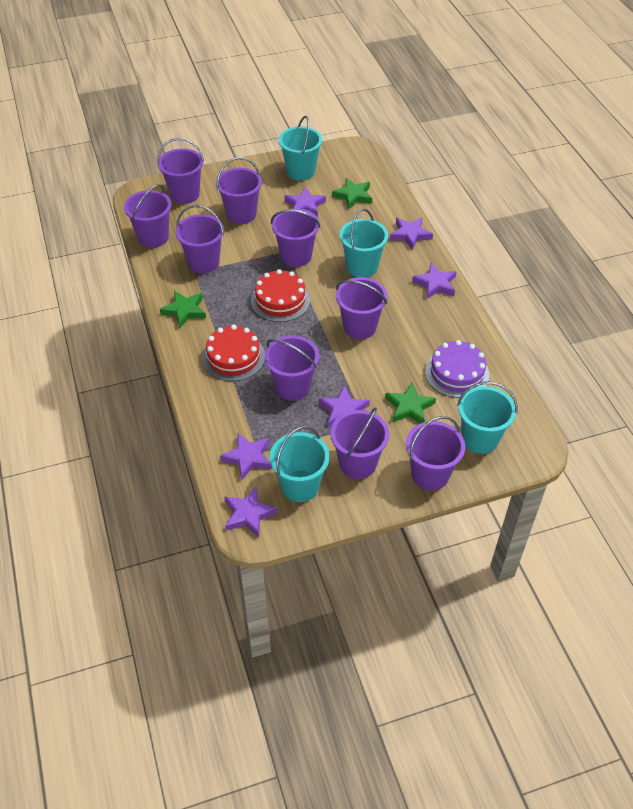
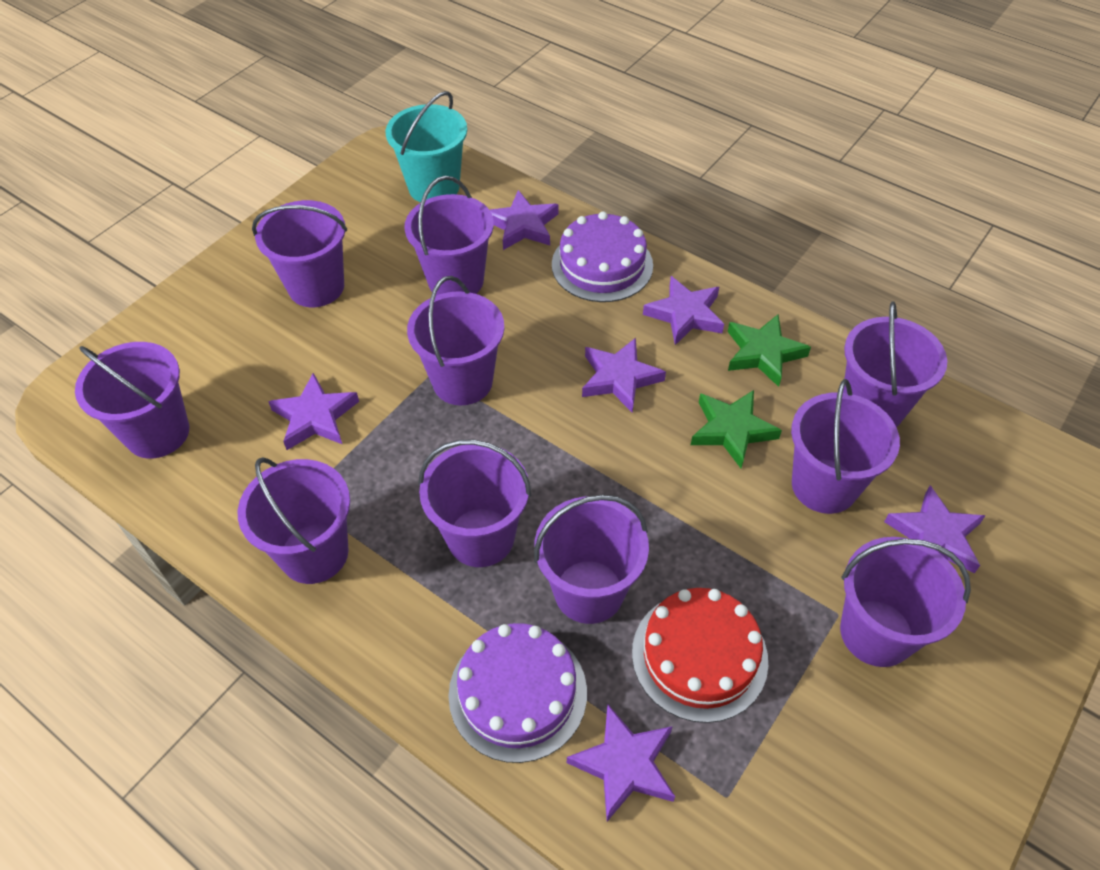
green star: 3 -> 2
purple bucket: 9 -> 10
purple cake: 1 -> 2
red cake: 2 -> 1
turquoise bucket: 4 -> 1

